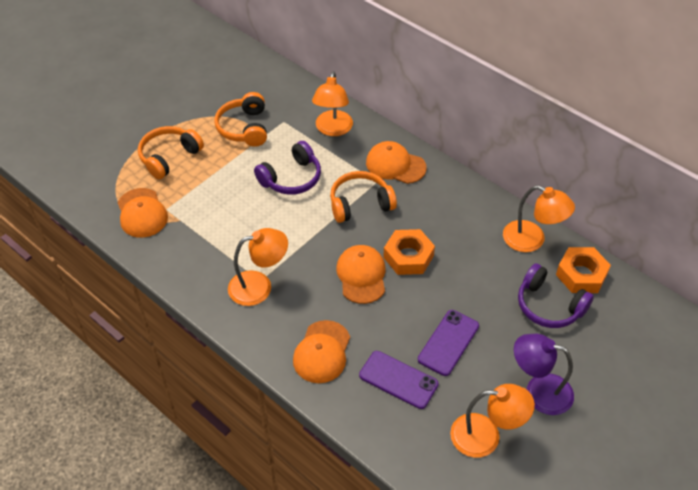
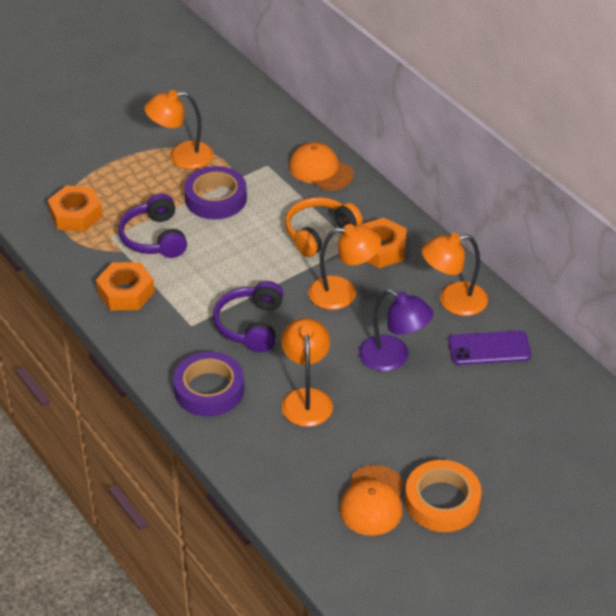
orange cap: 4 -> 2
orange headphones: 3 -> 1
orange nut: 2 -> 3
orange tape: 0 -> 1
purple phone: 2 -> 1
purple tape: 0 -> 2

